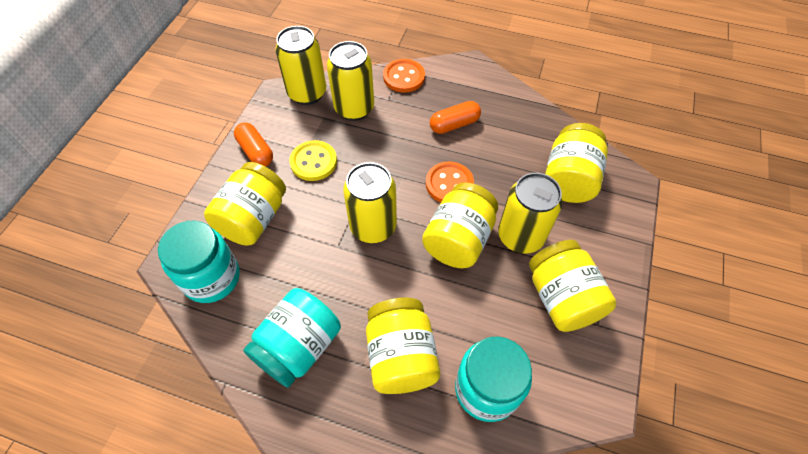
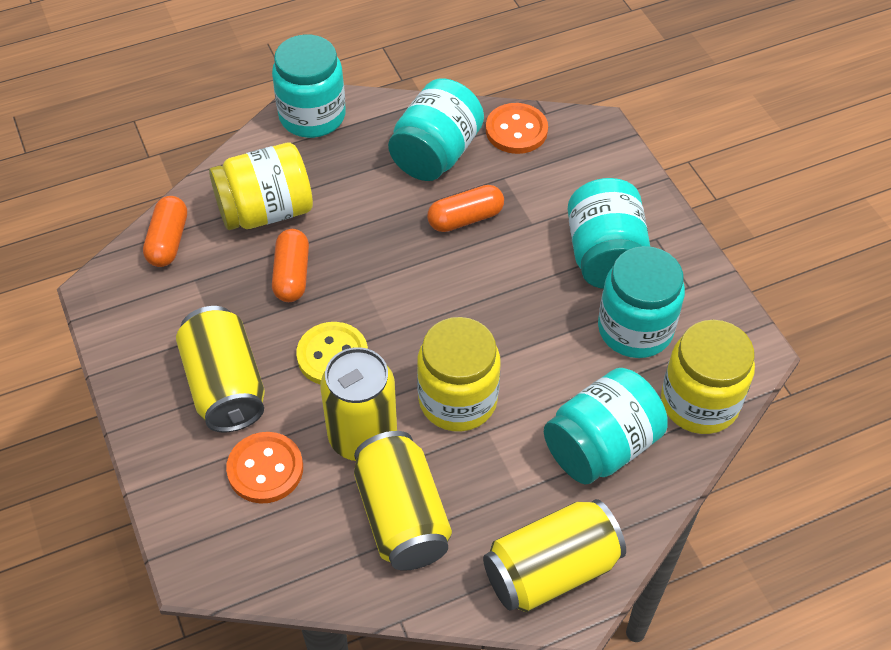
orange capsule: 2 -> 3
turquoise jar: 3 -> 5
yellow jar: 5 -> 3

